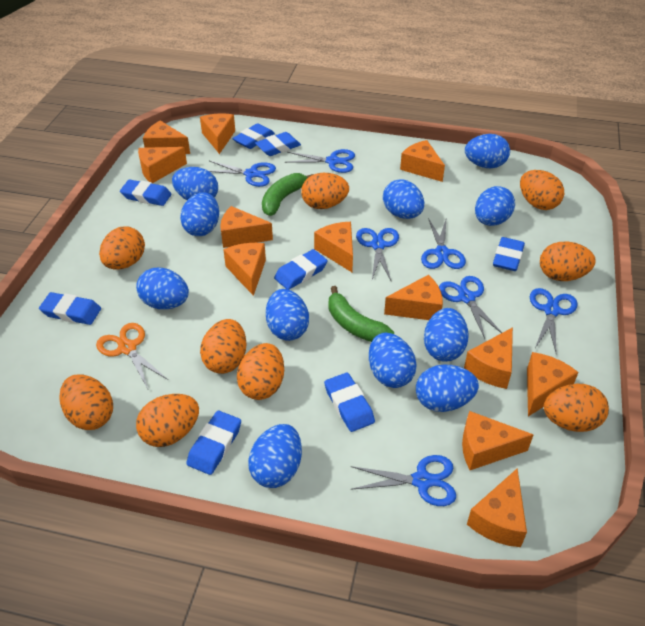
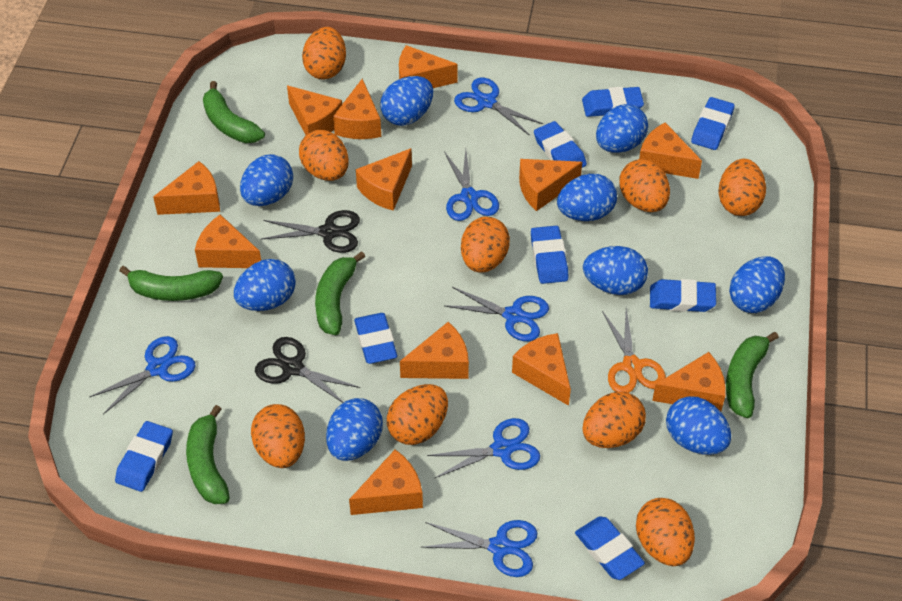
black scissors: 0 -> 2
blue egg: 11 -> 9
blue scissors: 7 -> 6
green banana: 2 -> 5

